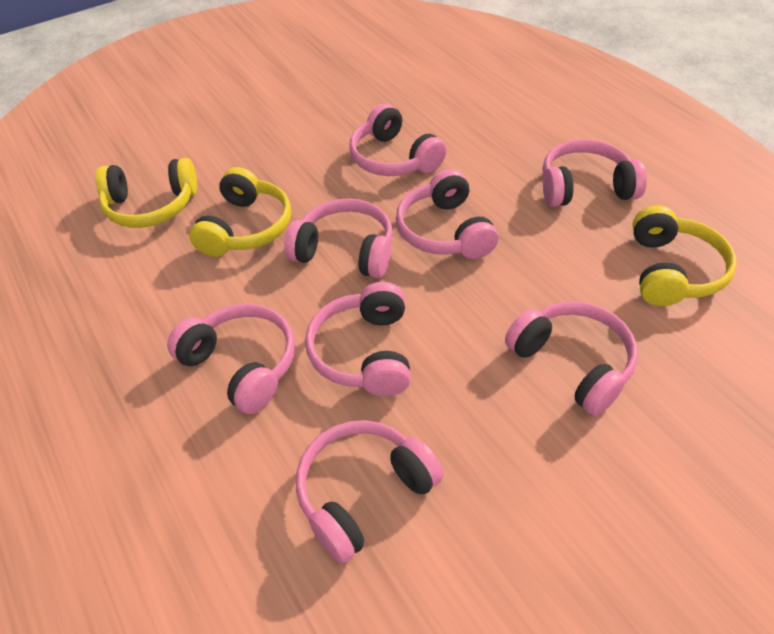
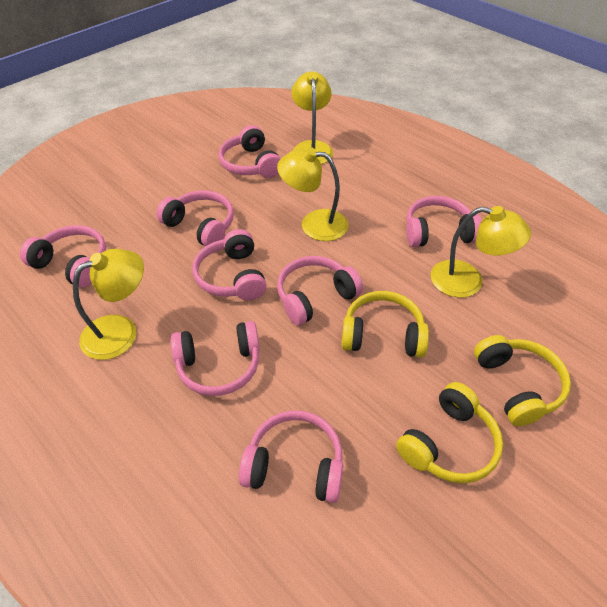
yellow lamp: 0 -> 4

